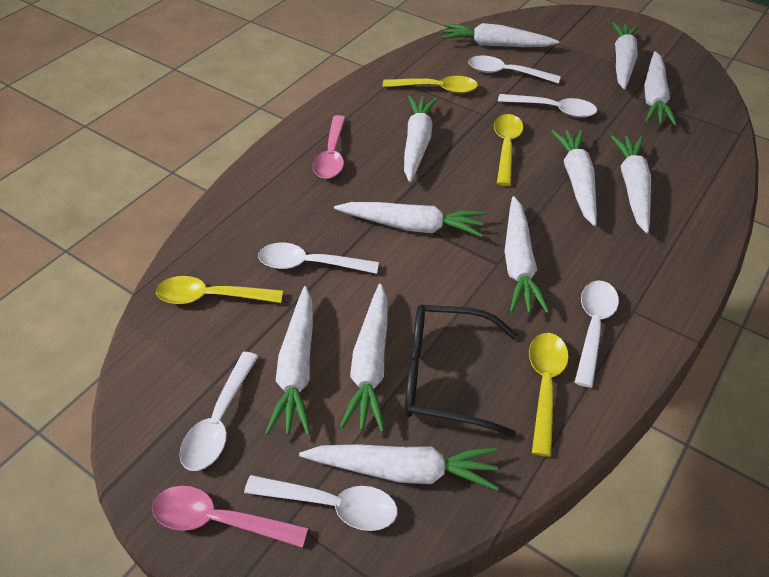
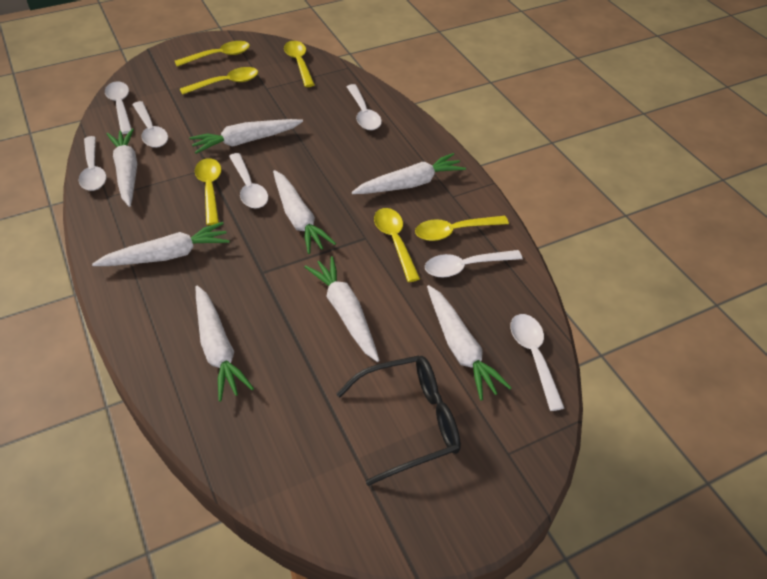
pink spoon: 2 -> 0
white carrot: 11 -> 8
white spoon: 6 -> 7
yellow spoon: 4 -> 6

